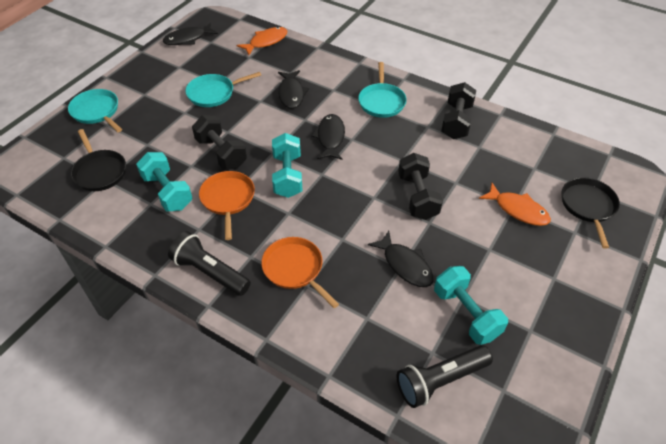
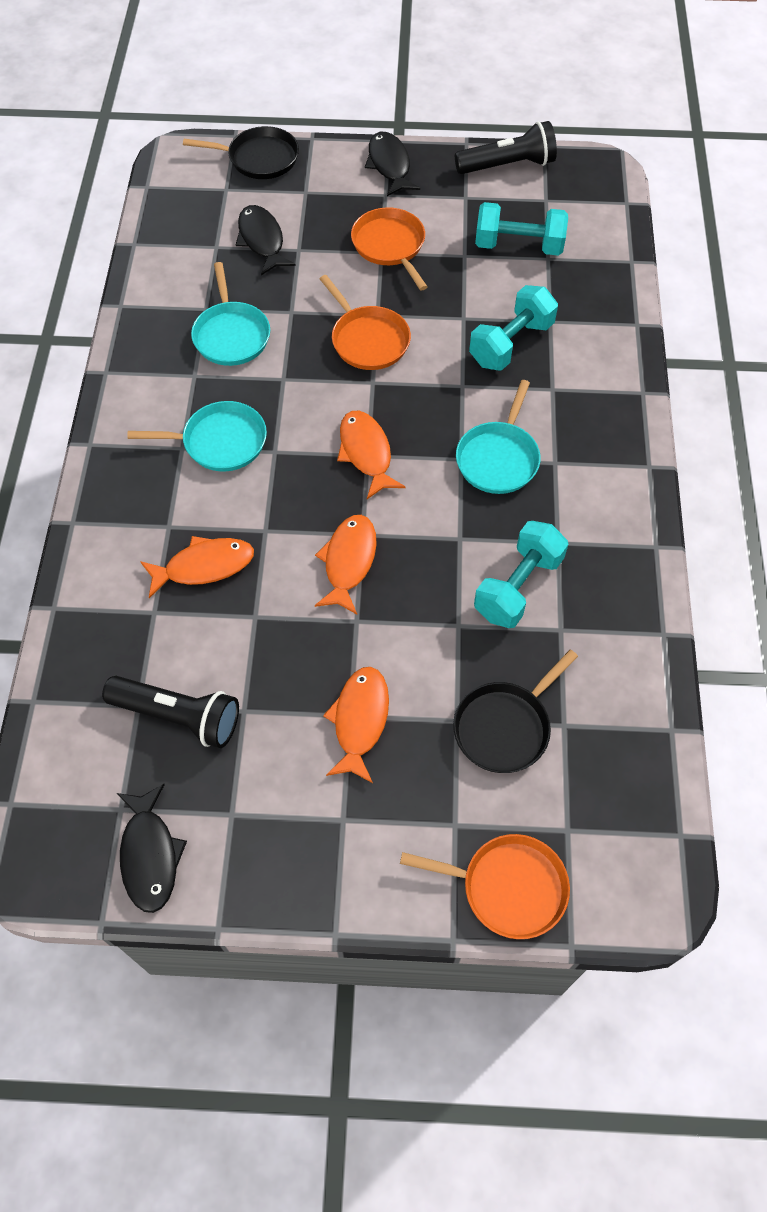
black dumbbell: 3 -> 0
black fish: 4 -> 3
orange fish: 2 -> 4
orange pan: 2 -> 3

